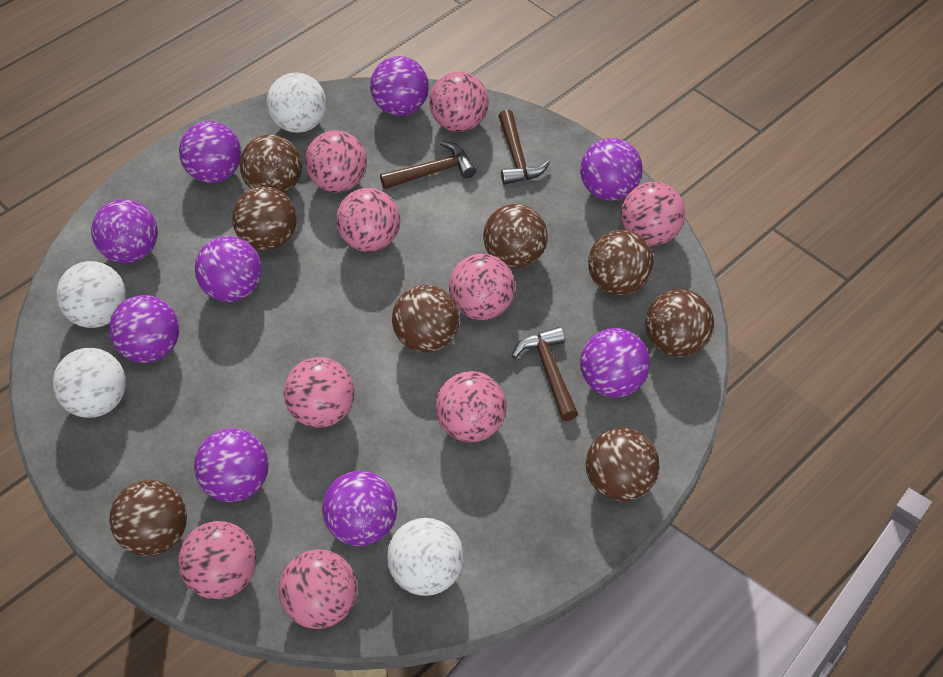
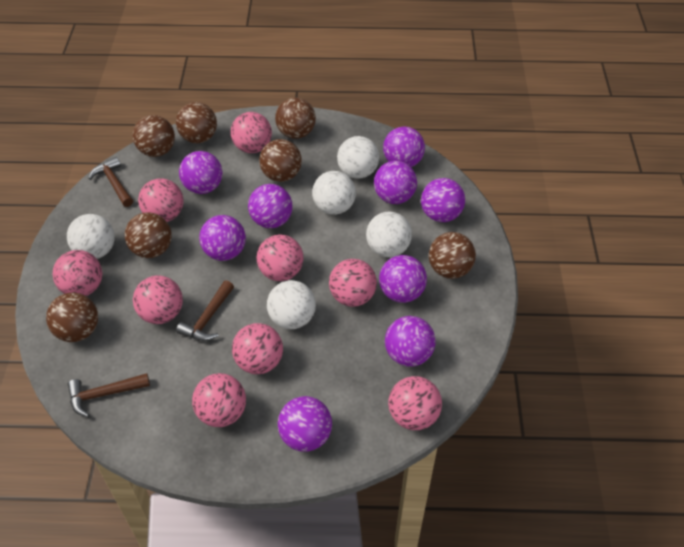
brown ball: 8 -> 7
white ball: 4 -> 5

